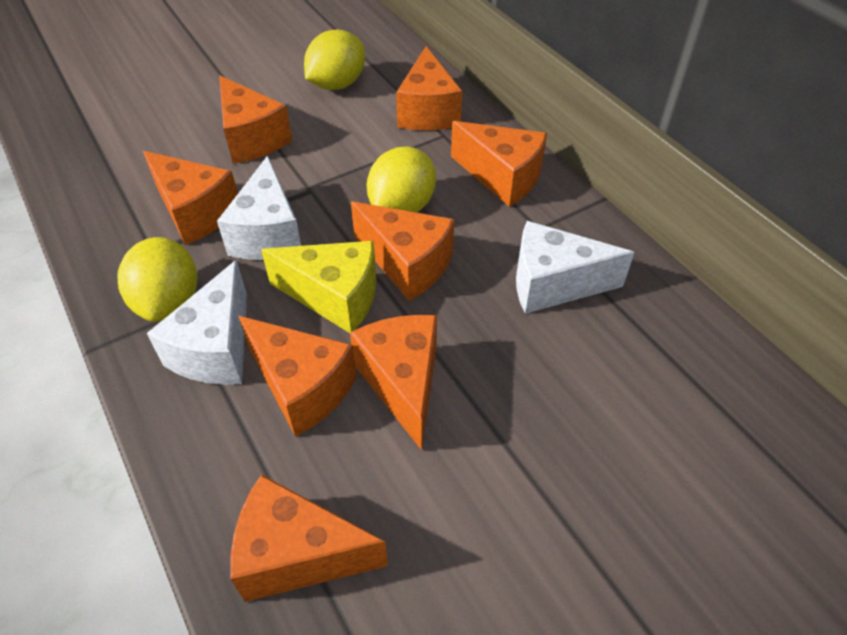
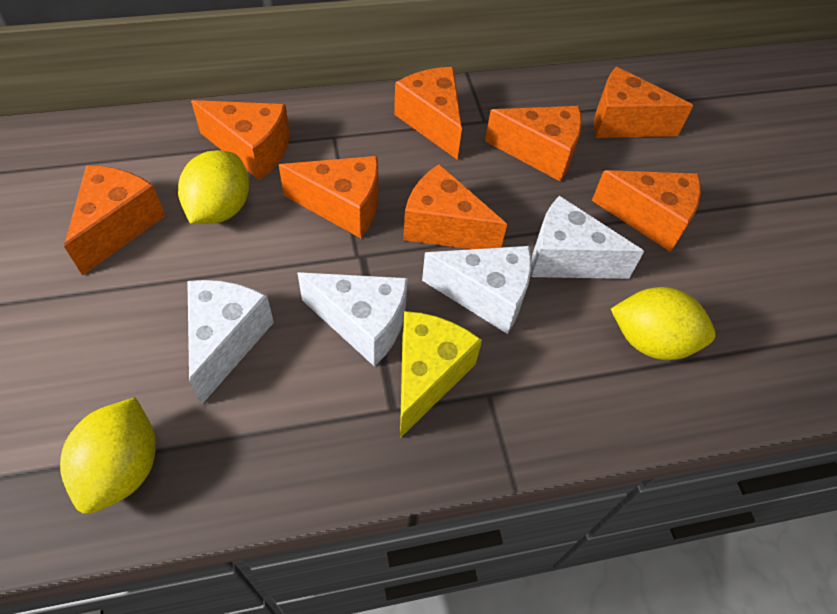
white cheese: 3 -> 4

